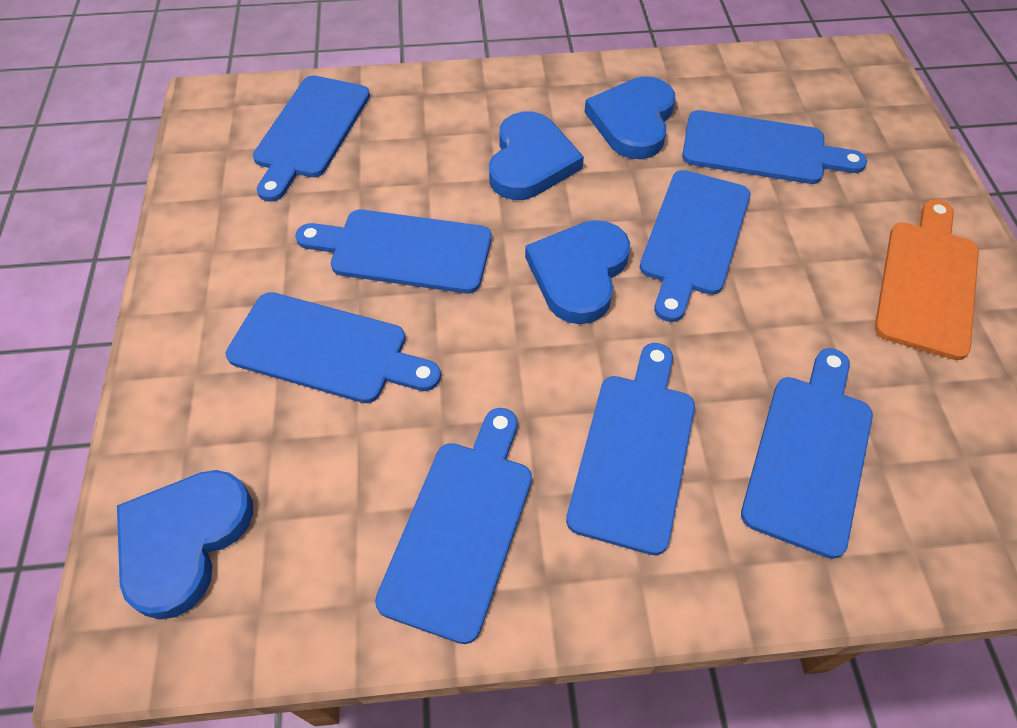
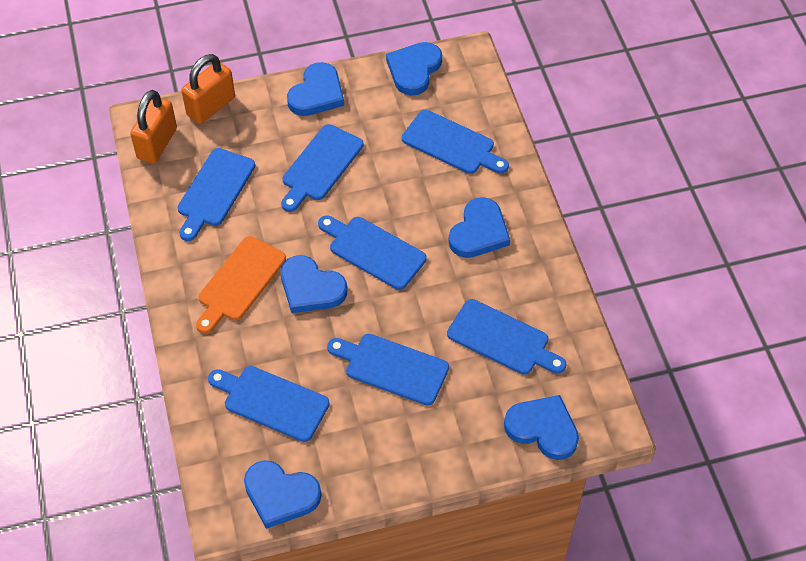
blue cutting board: 8 -> 7
blue heart: 4 -> 6
orange padlock: 0 -> 2

